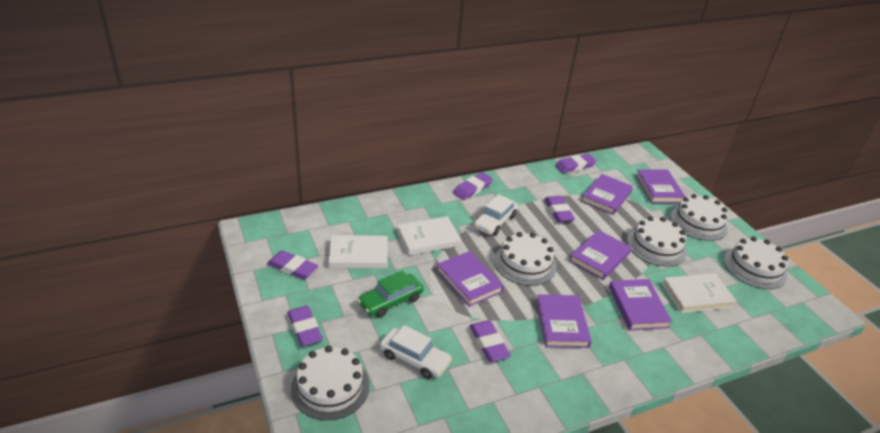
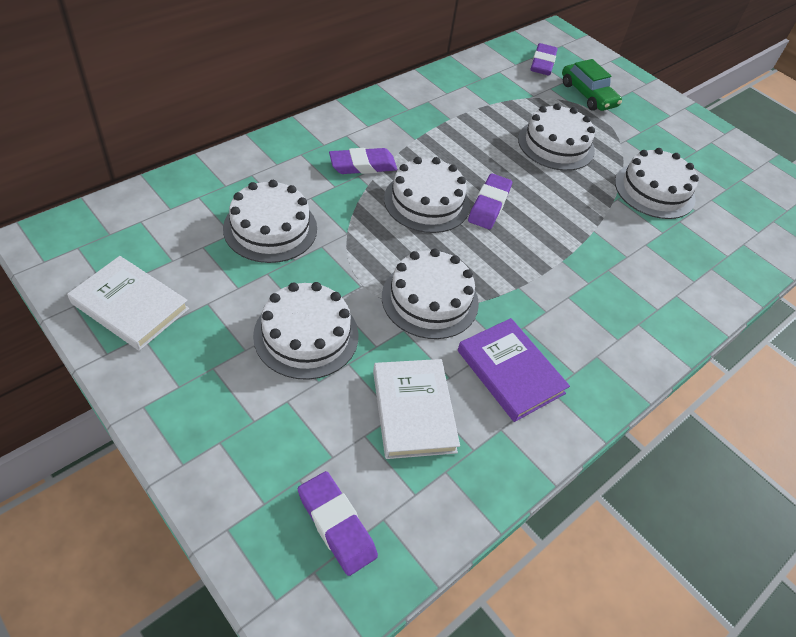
purple book: 6 -> 1
purple eraser: 6 -> 4
white book: 3 -> 2
white cake: 5 -> 6
white car: 2 -> 0

